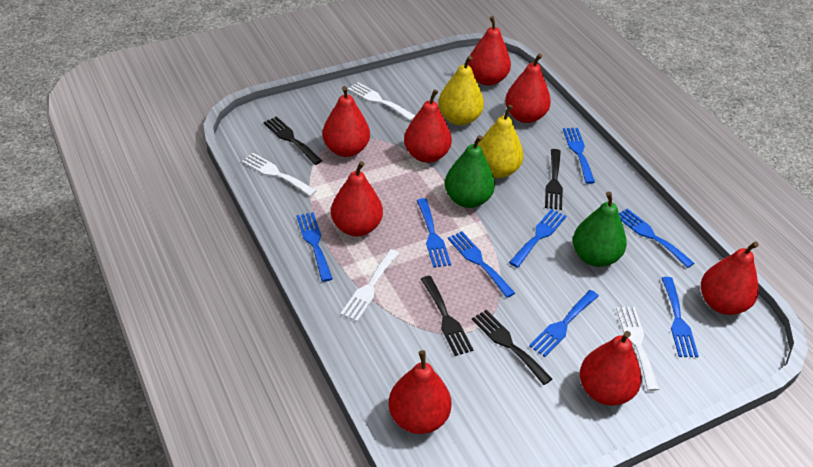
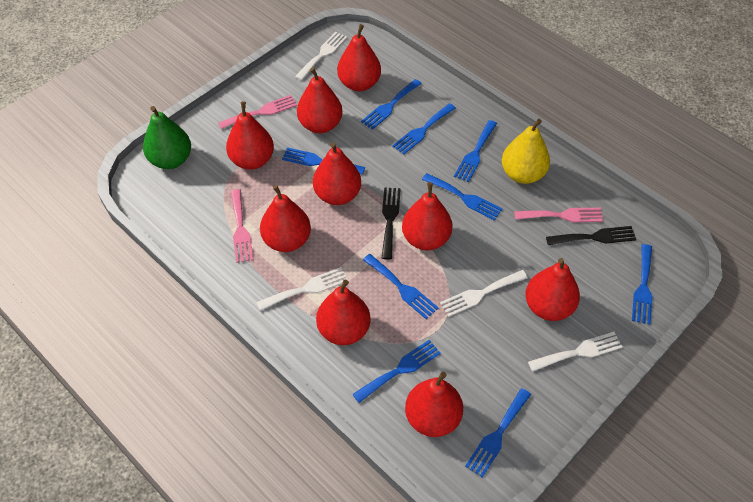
black fork: 4 -> 2
blue fork: 8 -> 9
green pear: 2 -> 1
pink fork: 0 -> 3
red pear: 8 -> 9
yellow pear: 2 -> 1

